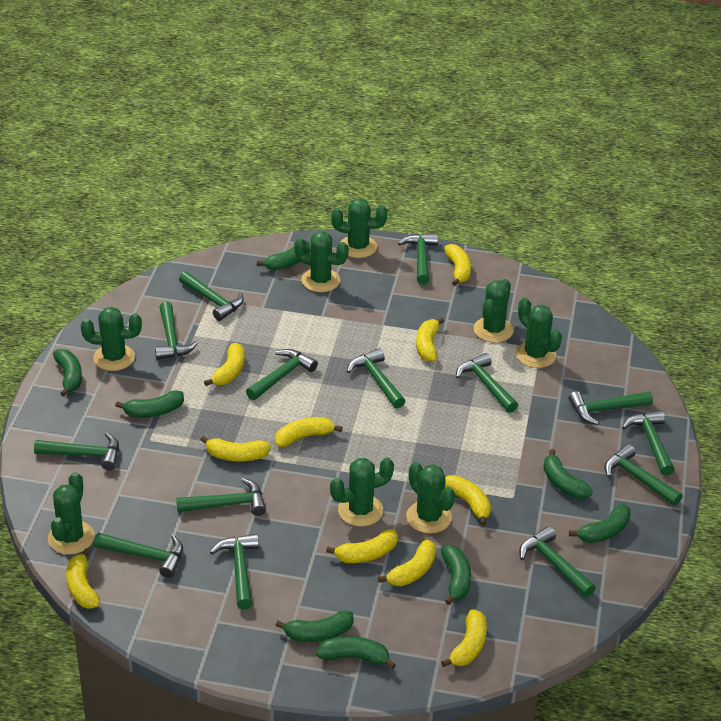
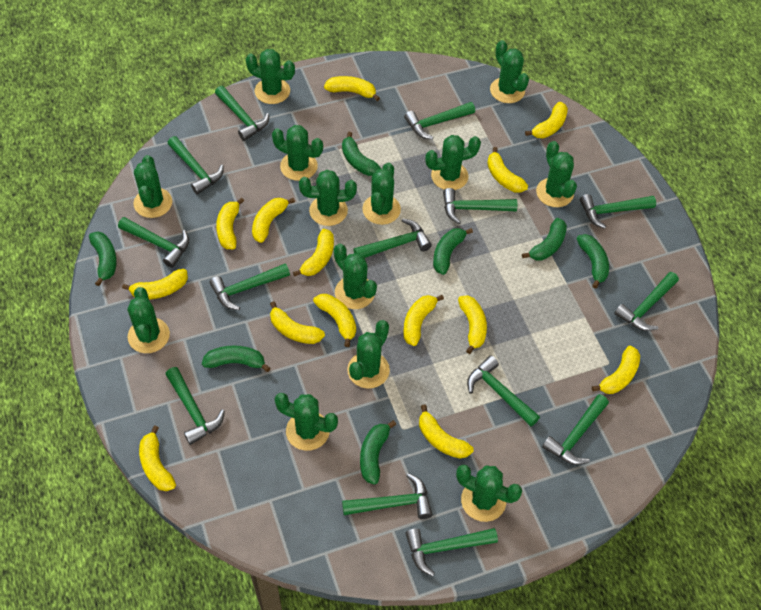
green banana: 8 -> 7
green cactus: 8 -> 13
yellow banana: 10 -> 14

